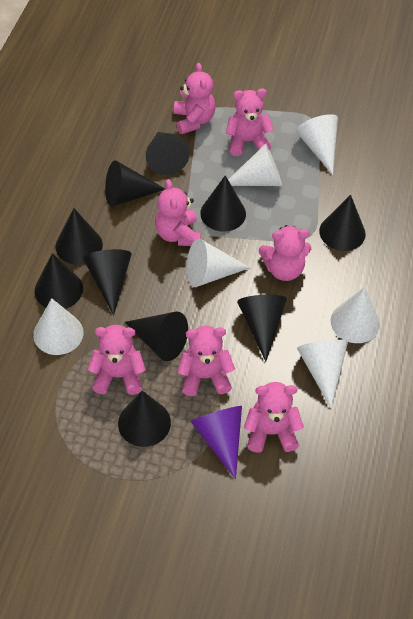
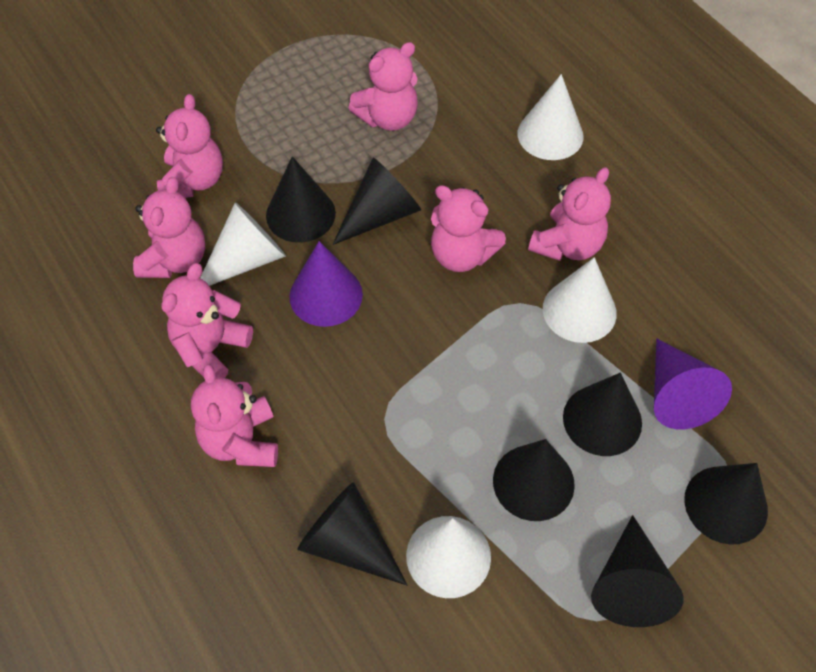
black cone: 10 -> 7
purple cone: 1 -> 2
white cone: 6 -> 4

